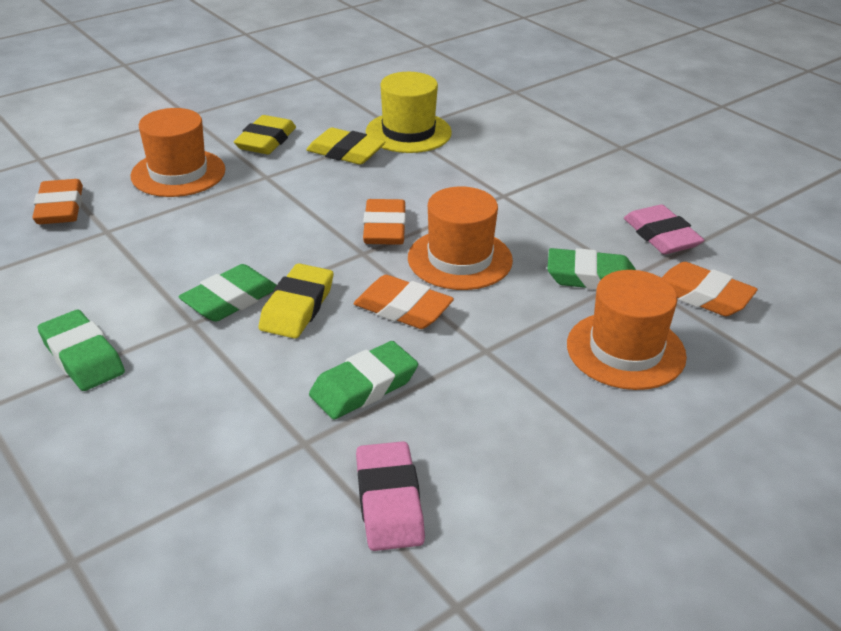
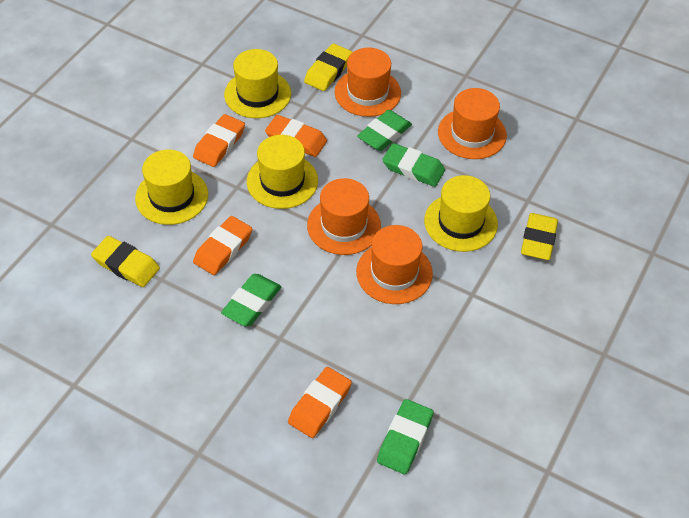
orange hat: 3 -> 4
pink eraser: 2 -> 0
yellow hat: 1 -> 4

